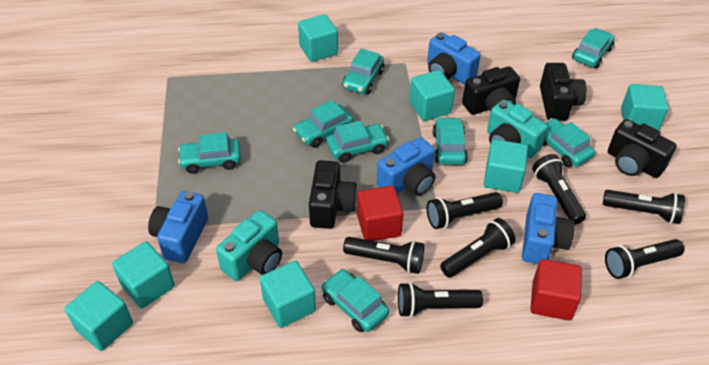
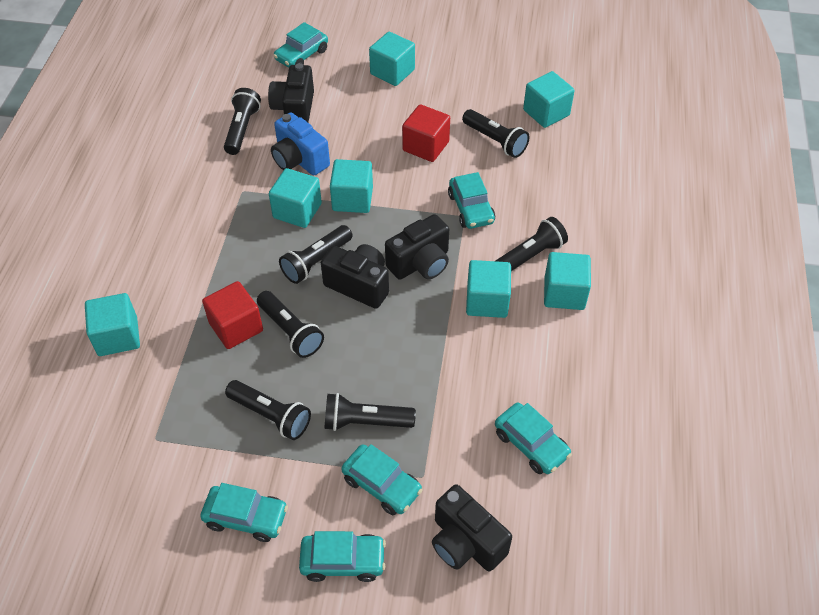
blue camera: 4 -> 1
turquoise camera: 2 -> 0
turquoise car: 8 -> 6

